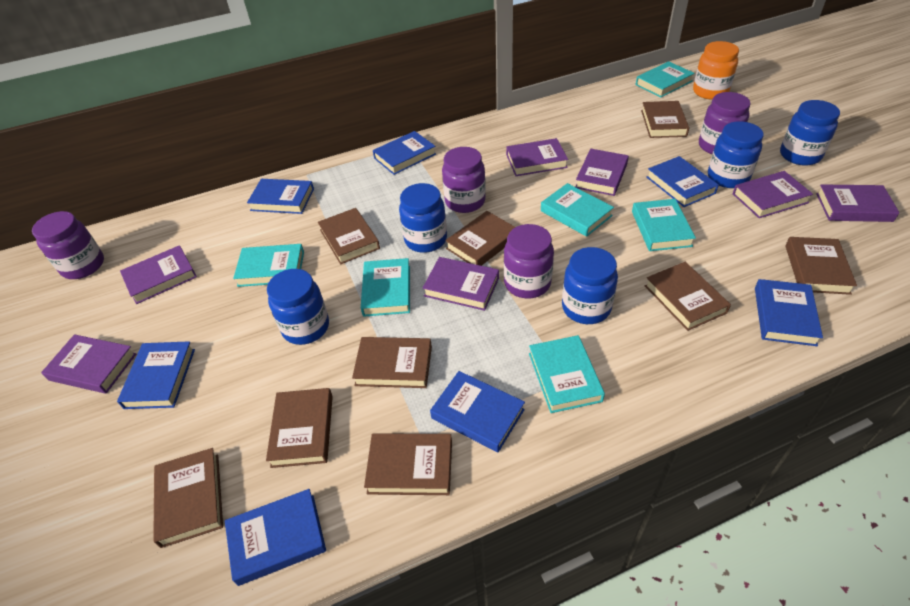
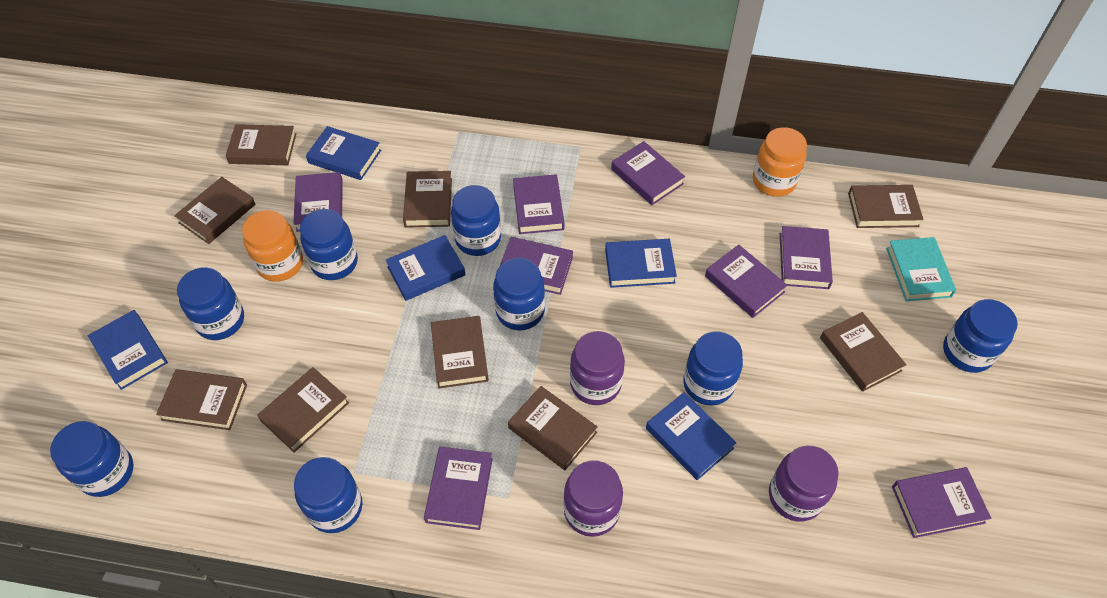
blue book: 7 -> 5
blue jar: 5 -> 8
orange jar: 1 -> 2
purple book: 7 -> 8
purple jar: 4 -> 3
turquoise book: 6 -> 1

